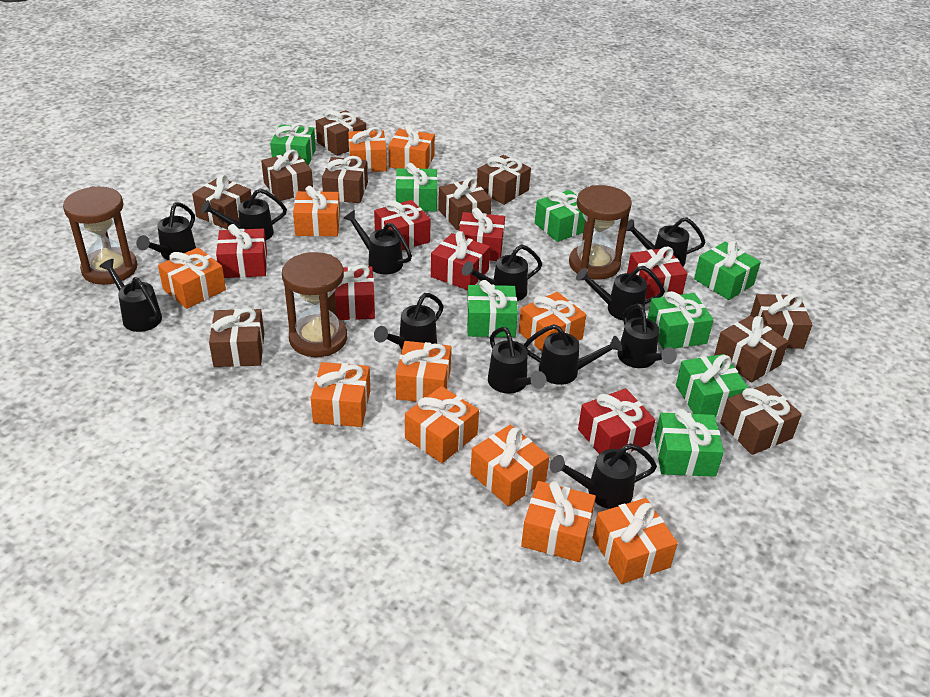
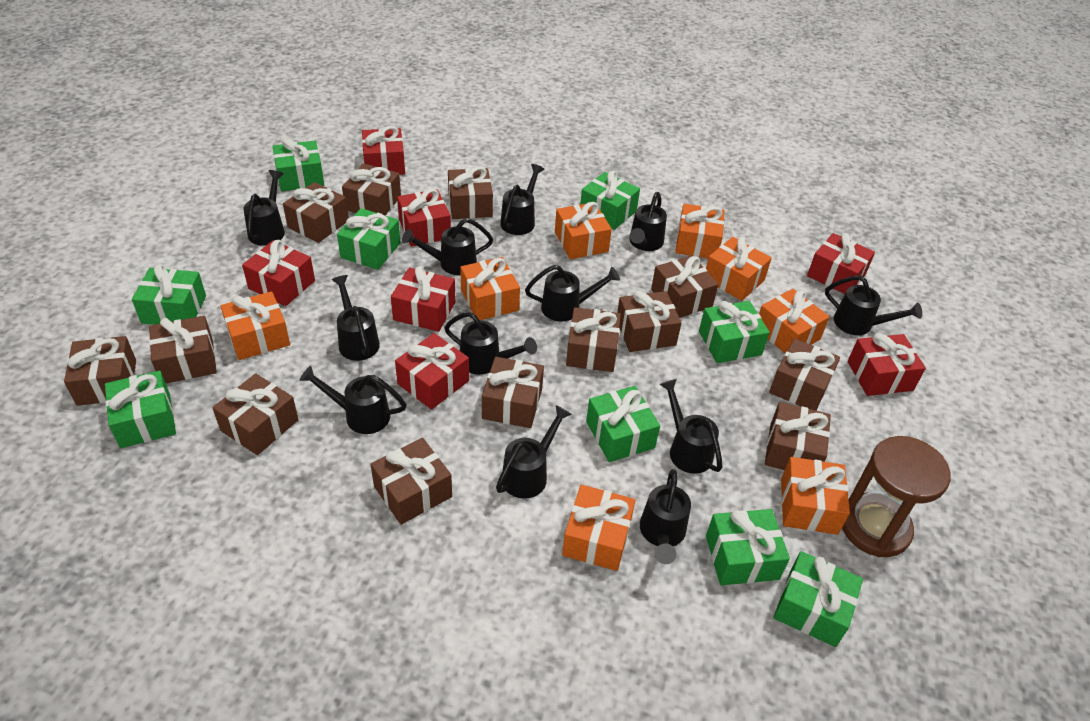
brown gift: 10 -> 13
brown hourglass: 3 -> 1
green gift: 8 -> 9
orange gift: 11 -> 8

